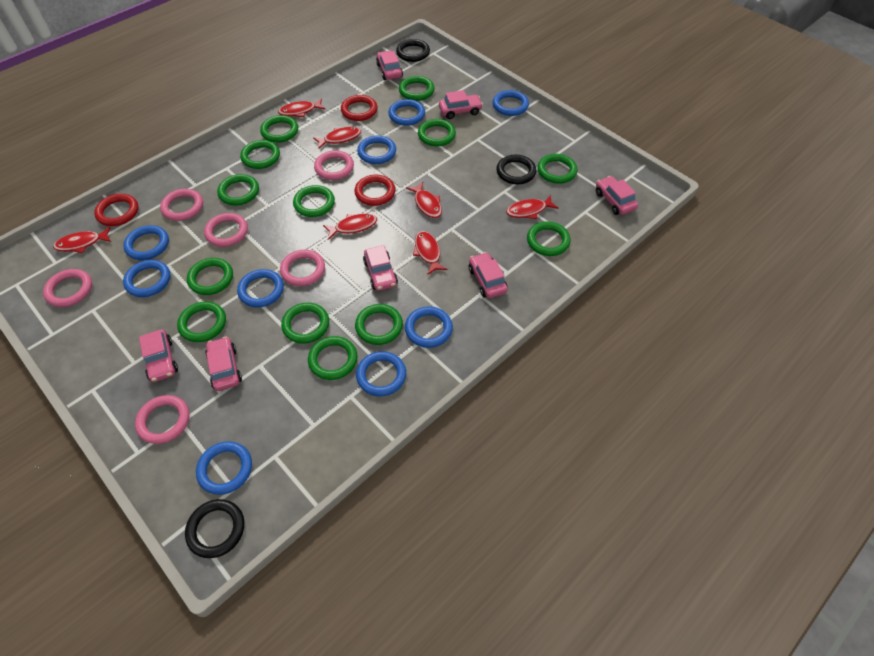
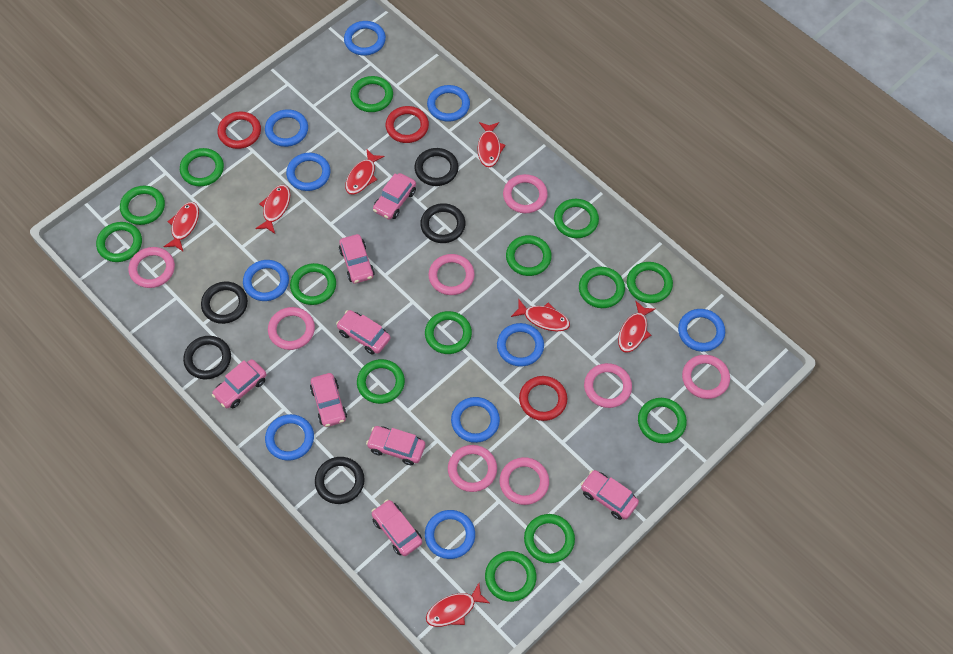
black ring: 3 -> 5
blue ring: 9 -> 10
green ring: 13 -> 14
pink car: 7 -> 8
pink ring: 6 -> 8

